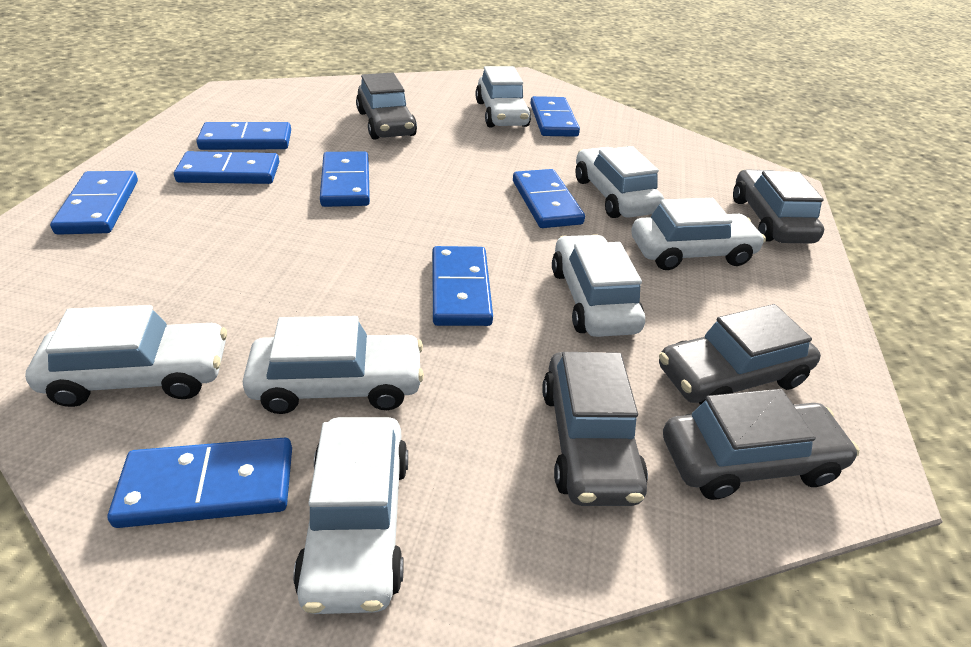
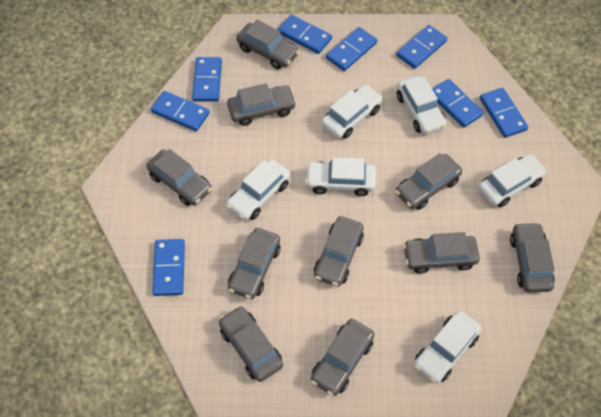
grey car: 5 -> 10
white car: 7 -> 6

